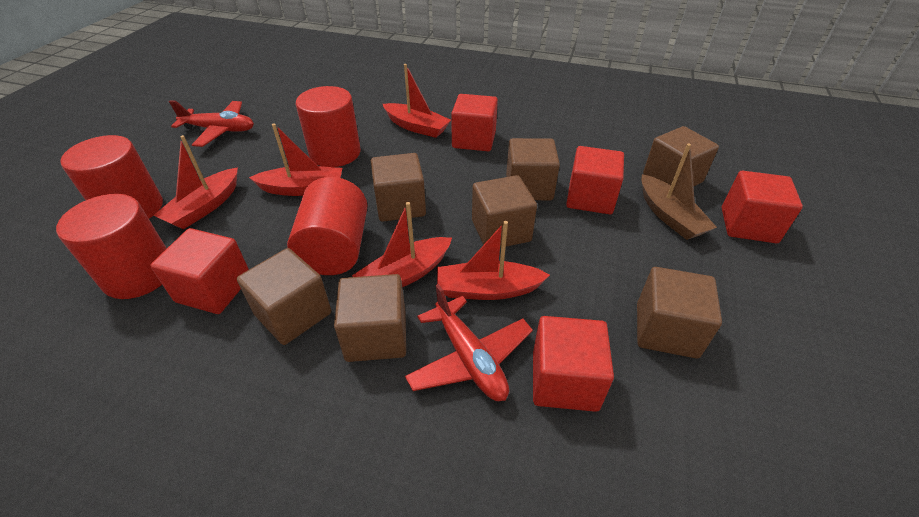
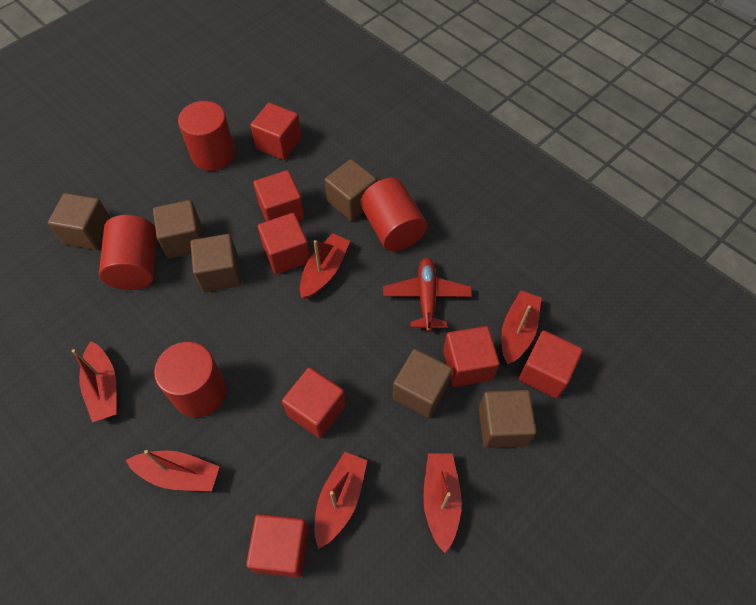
brown boat: 1 -> 0
brown cube: 7 -> 6
red boat: 5 -> 6
red cube: 5 -> 7
red plane: 2 -> 1

